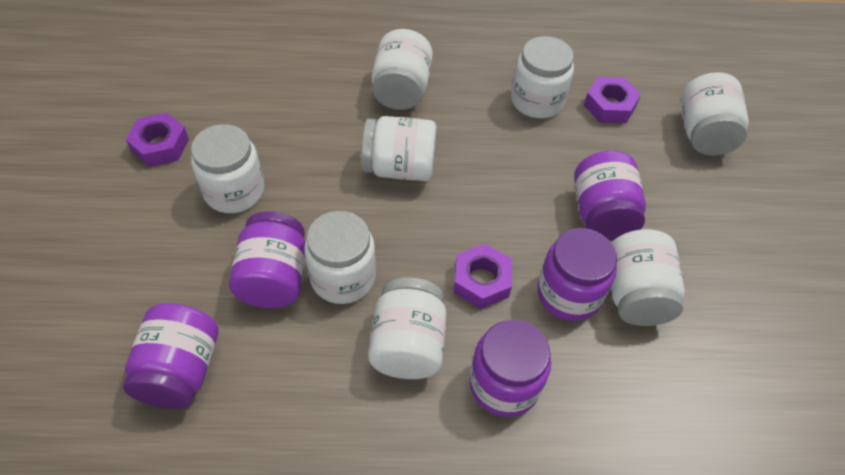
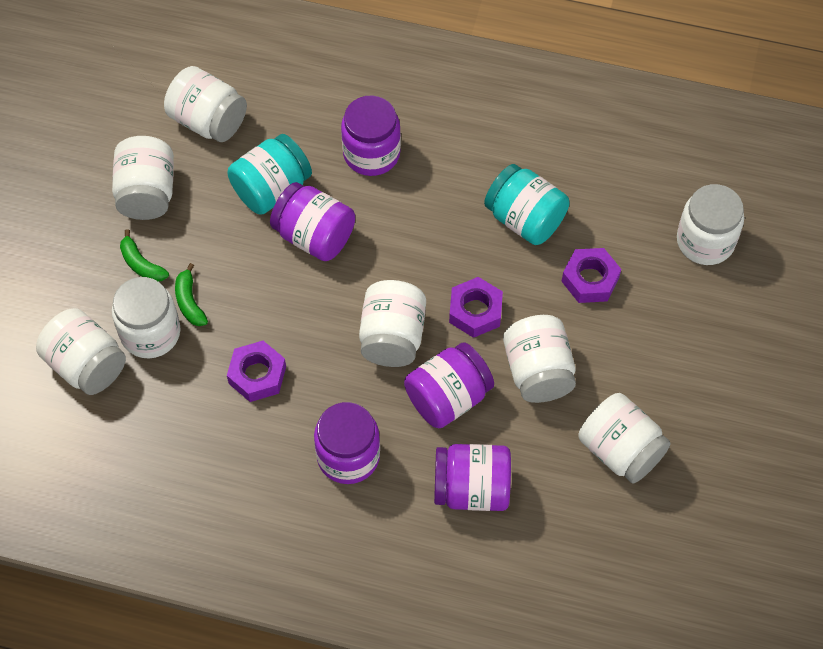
green banana: 0 -> 2
turquoise jar: 0 -> 2

